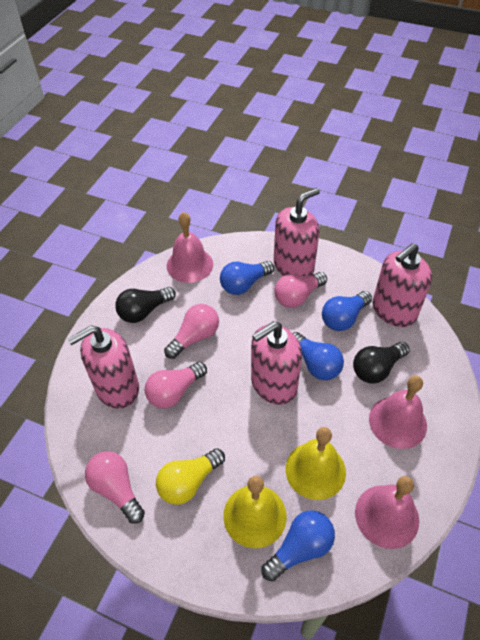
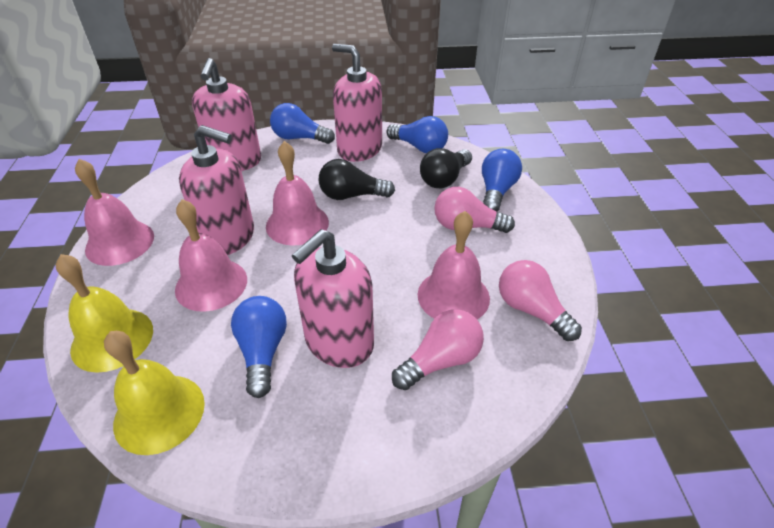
pink bell: 3 -> 4
pink light bulb: 4 -> 3
yellow light bulb: 1 -> 0

